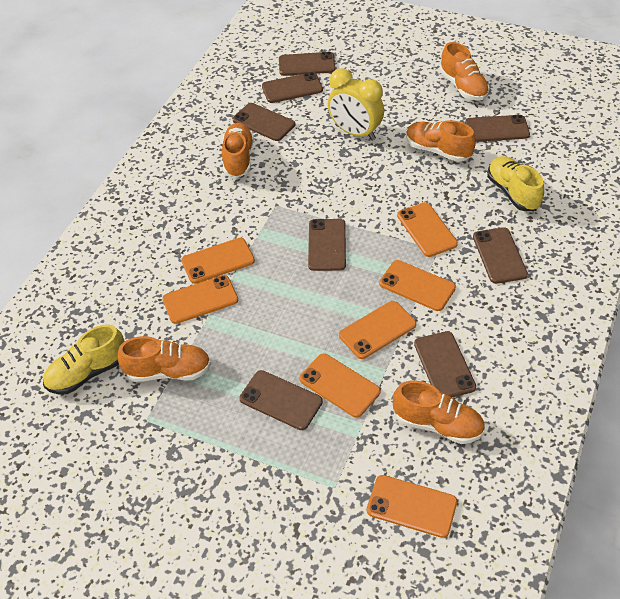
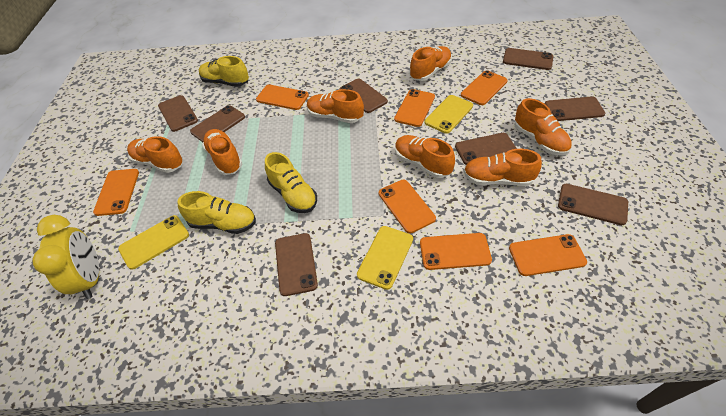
orange shoe: 5 -> 7
yellow phone: 0 -> 3
yellow shoe: 2 -> 3

